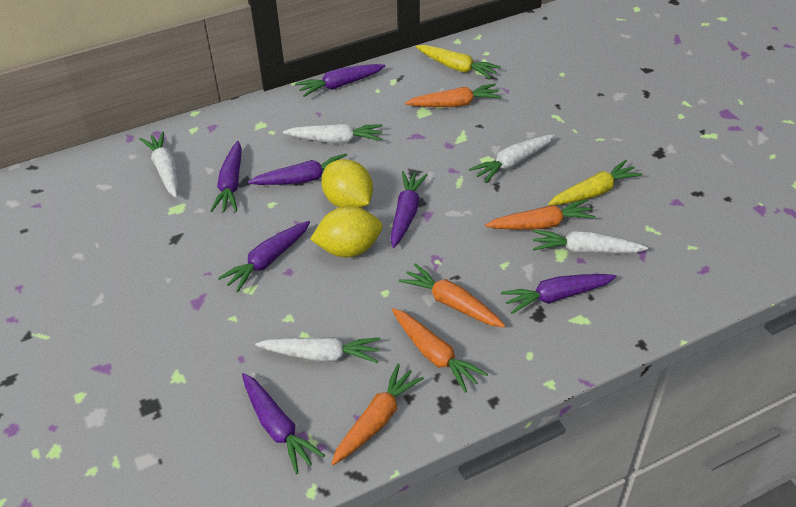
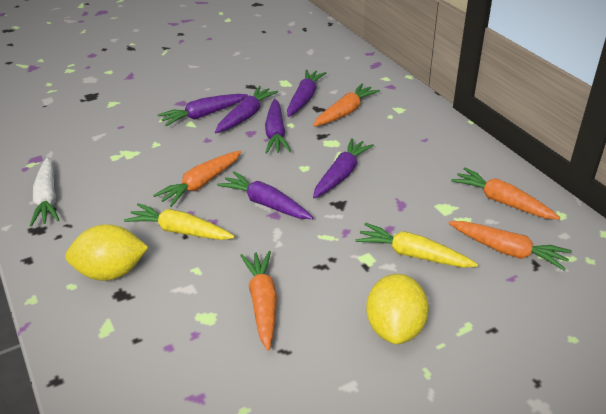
purple carrot: 7 -> 6
white carrot: 5 -> 1

